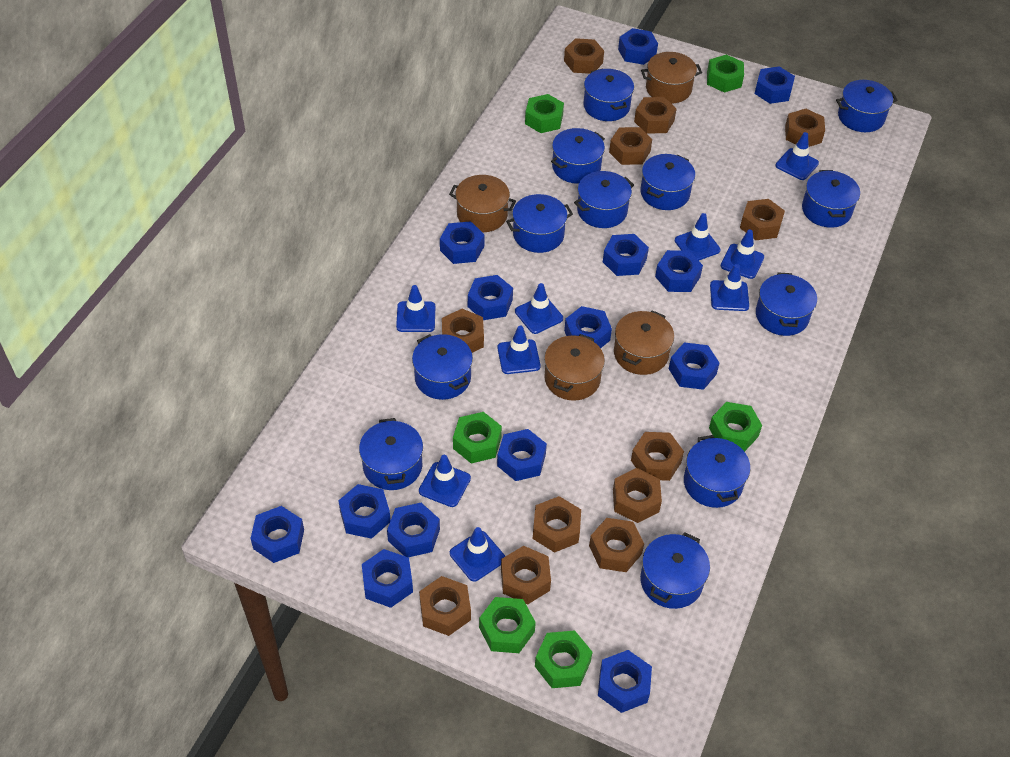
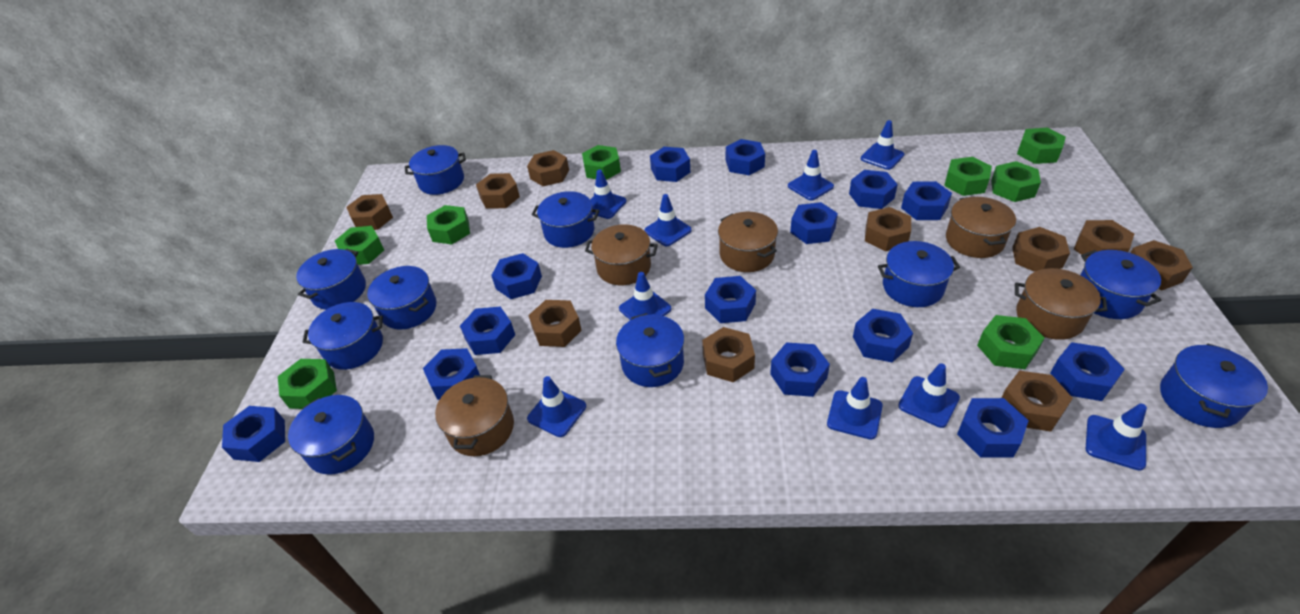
blue pot: 12 -> 10
brown nut: 12 -> 10
brown pot: 4 -> 5
green nut: 6 -> 8

